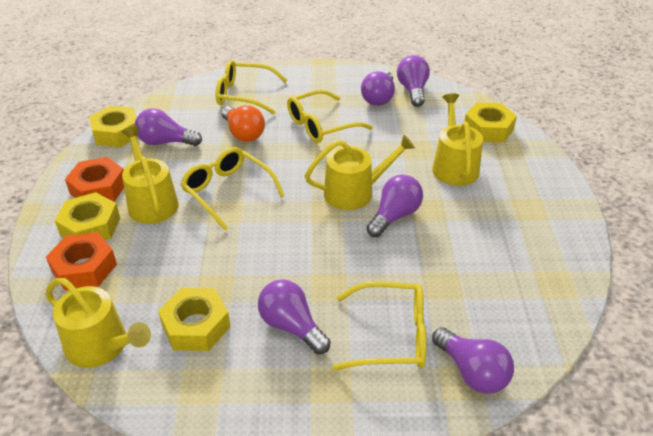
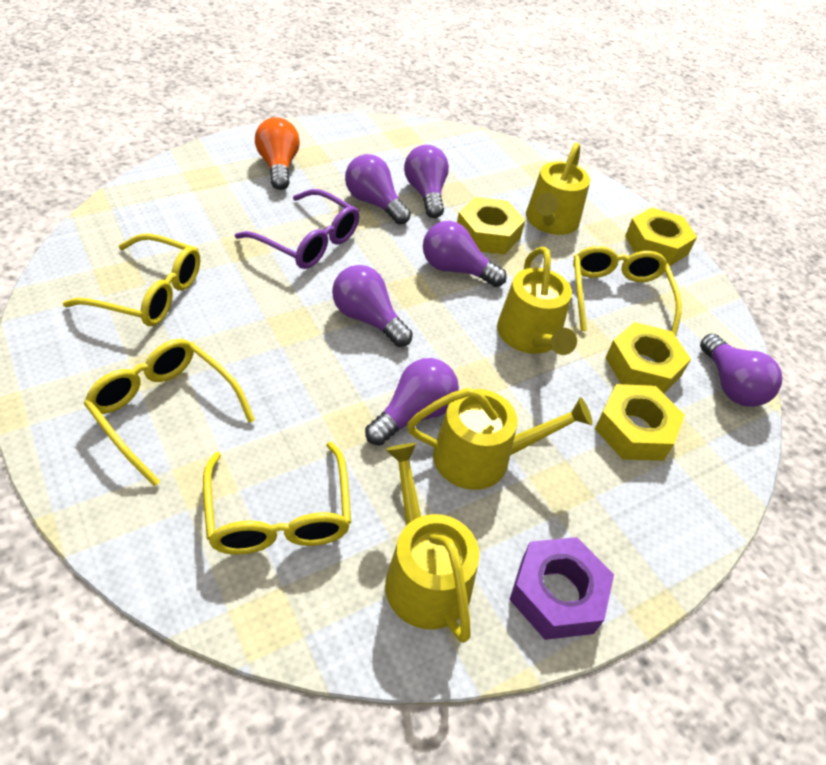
orange nut: 2 -> 0
purple glasses: 0 -> 1
purple nut: 0 -> 1

